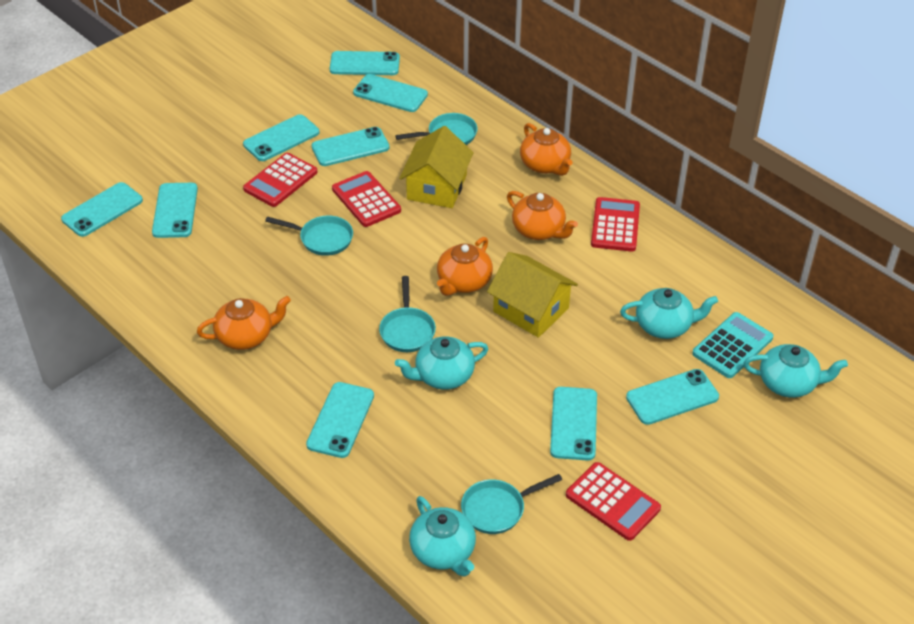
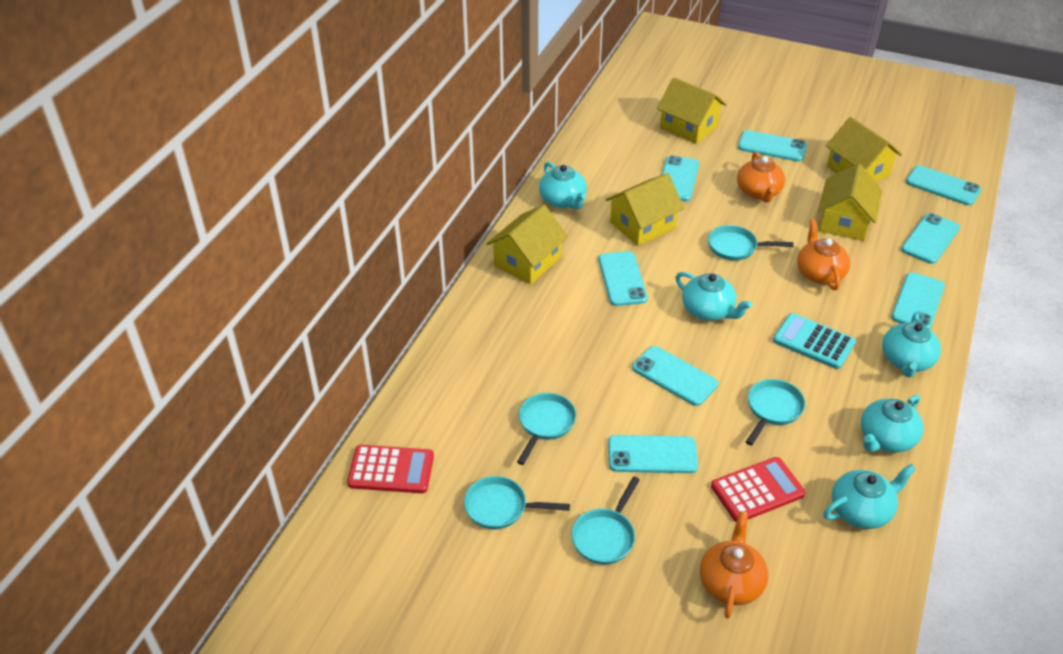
orange teapot: 4 -> 3
red calculator: 4 -> 2
turquoise pan: 4 -> 5
turquoise phone: 9 -> 8
turquoise teapot: 4 -> 5
yellow house: 2 -> 5

